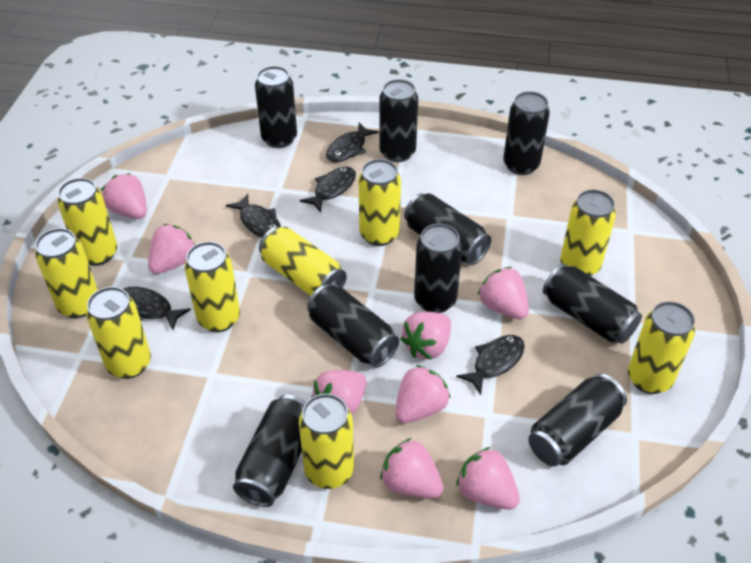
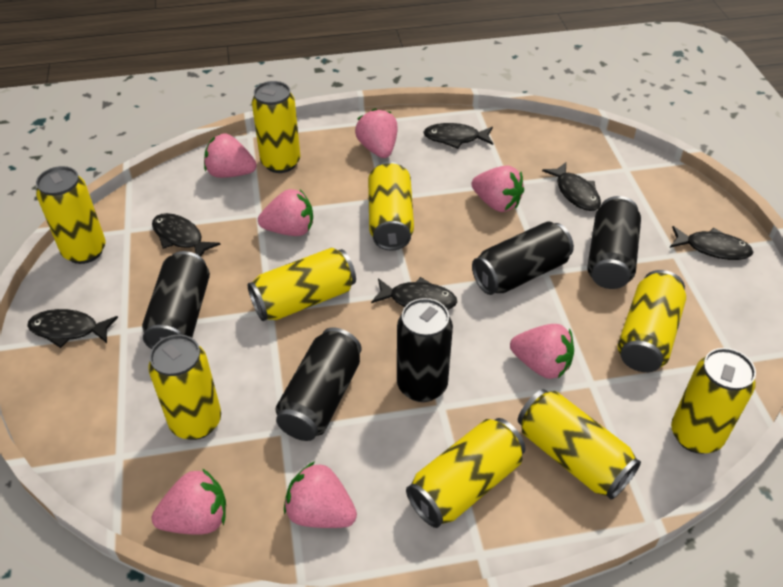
black can: 9 -> 5
black fish: 5 -> 6
pink strawberry: 8 -> 7

